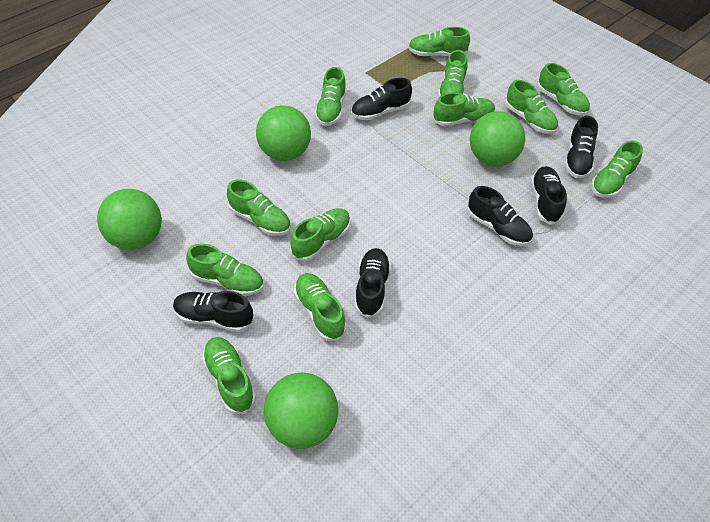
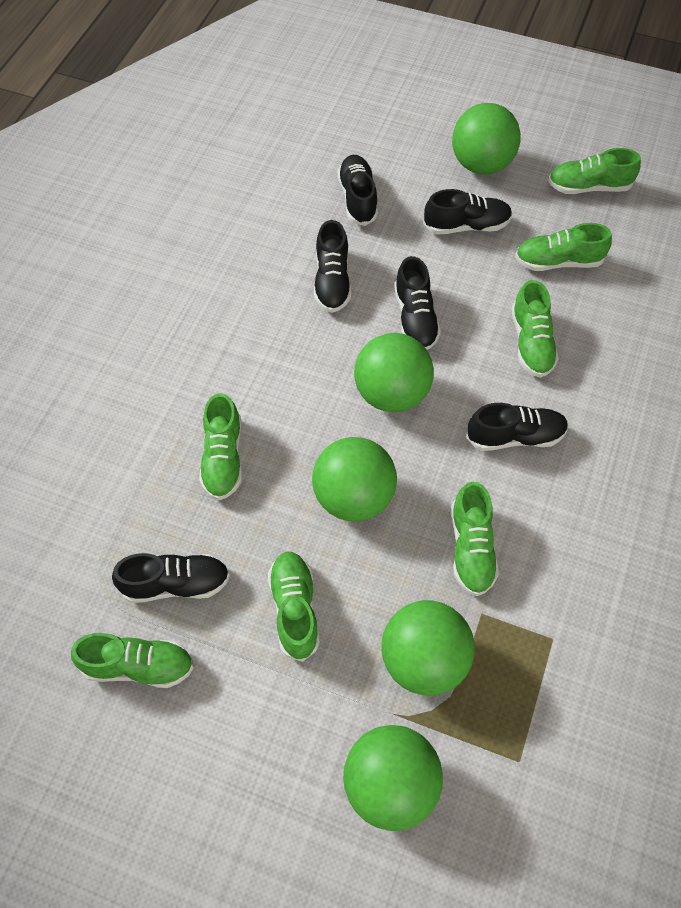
green ball: 4 -> 5
green shoe: 12 -> 7

